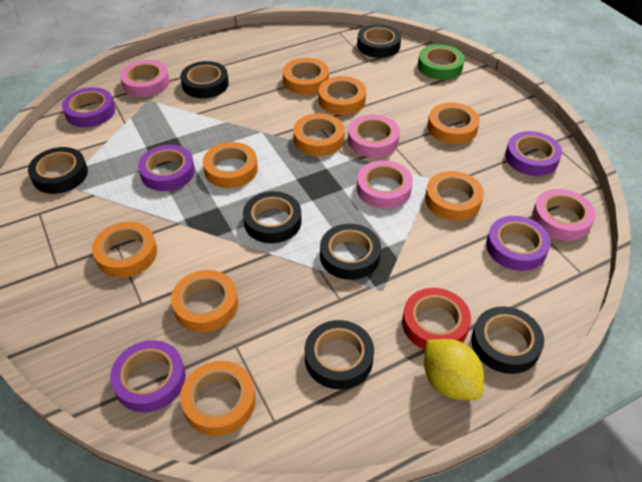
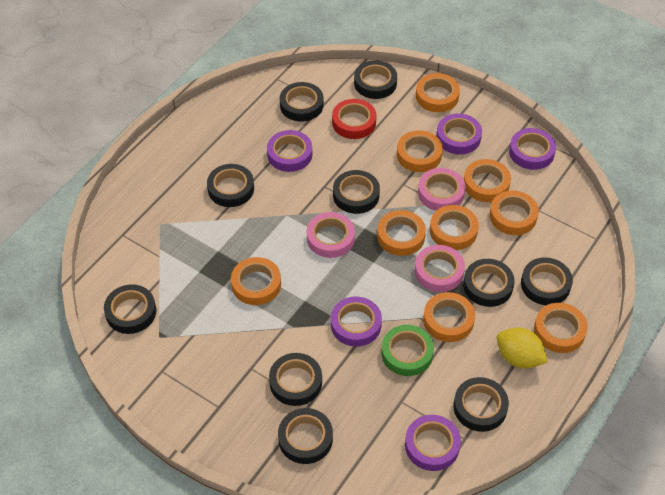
black tape: 7 -> 10
pink tape: 4 -> 3

